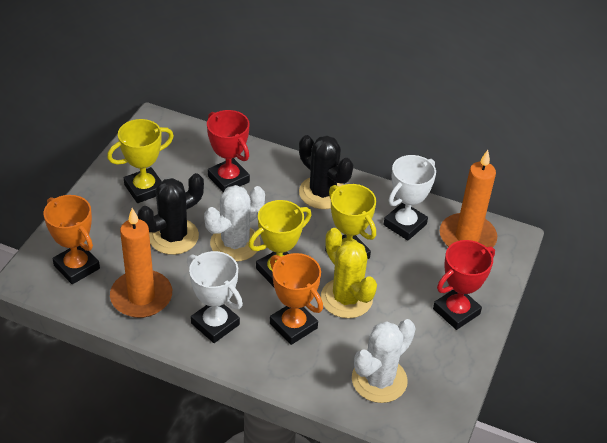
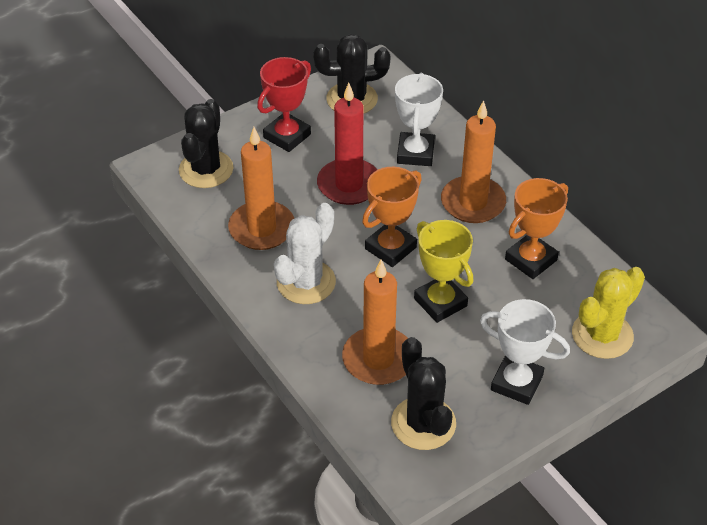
black cactus: 2 -> 3
orange candle: 2 -> 3
red candle: 0 -> 1
red trophy: 2 -> 1
white cactus: 2 -> 1
yellow trophy: 3 -> 1

